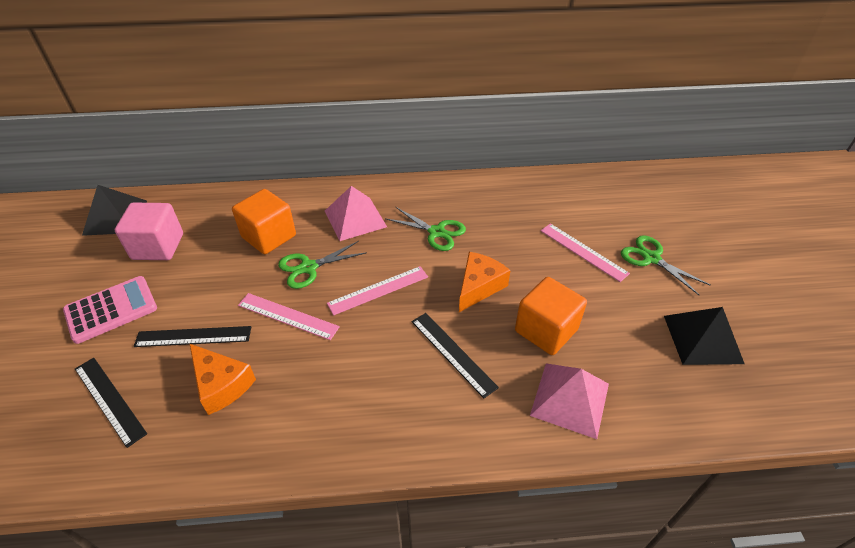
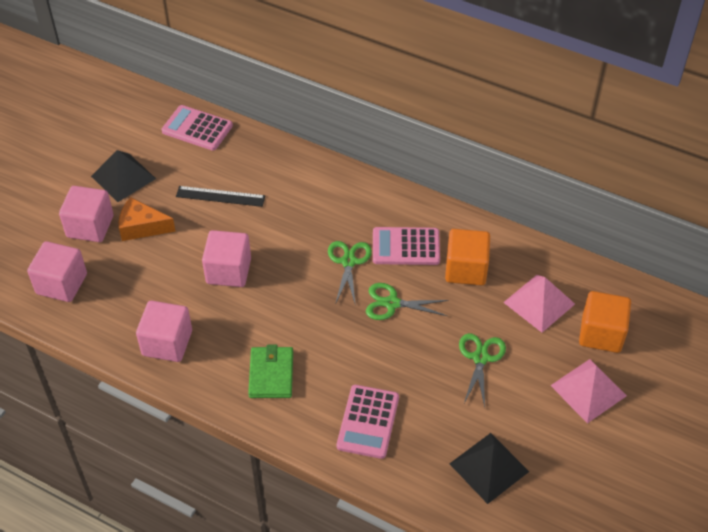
black ruler: 3 -> 1
green wallet: 0 -> 1
orange cheese: 2 -> 1
pink calculator: 1 -> 3
pink cube: 1 -> 4
pink ruler: 3 -> 0

